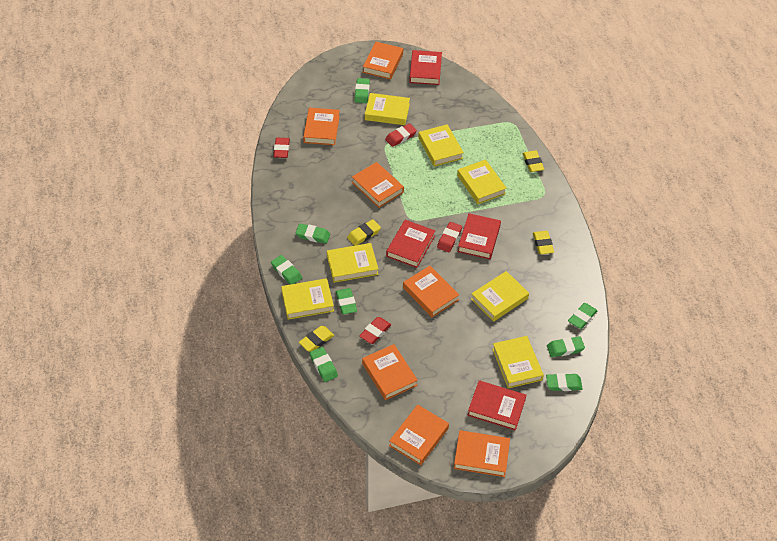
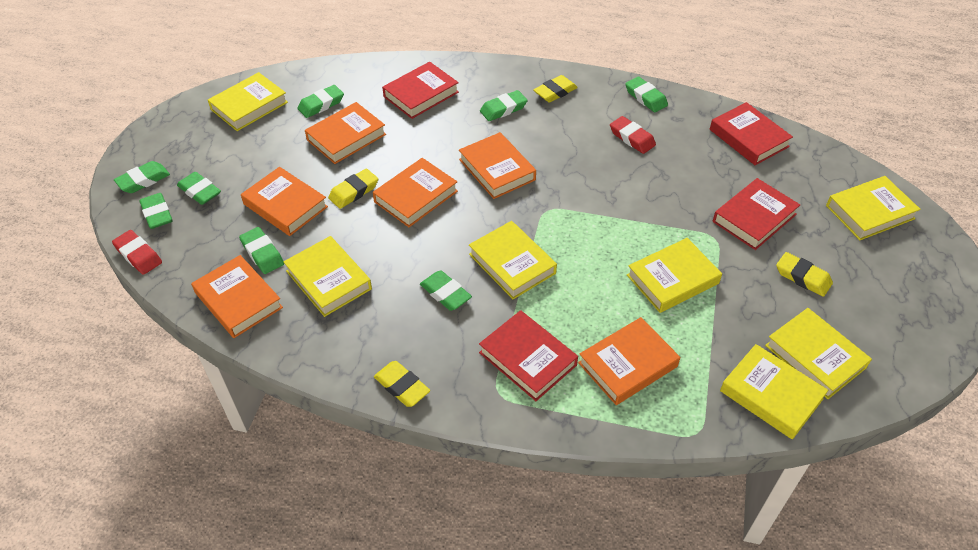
orange book: 7 -> 6
red eraser: 4 -> 2

